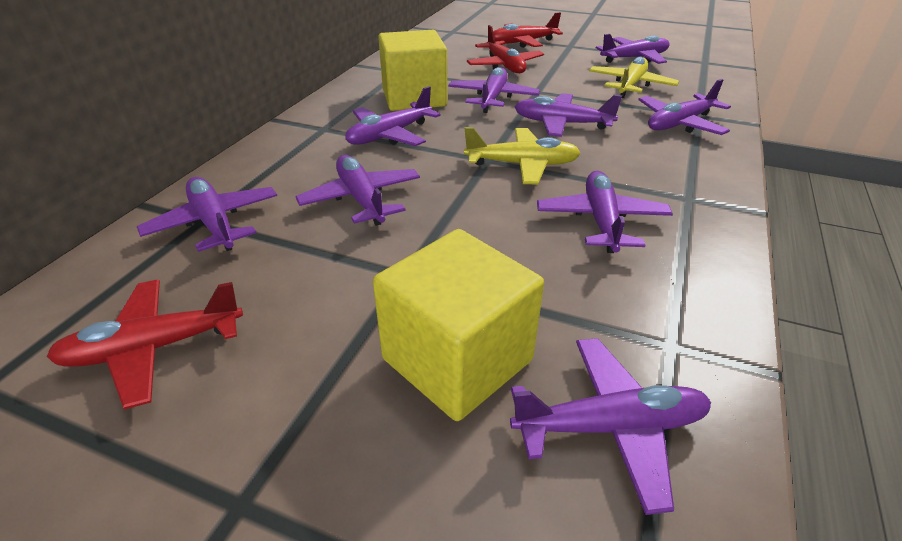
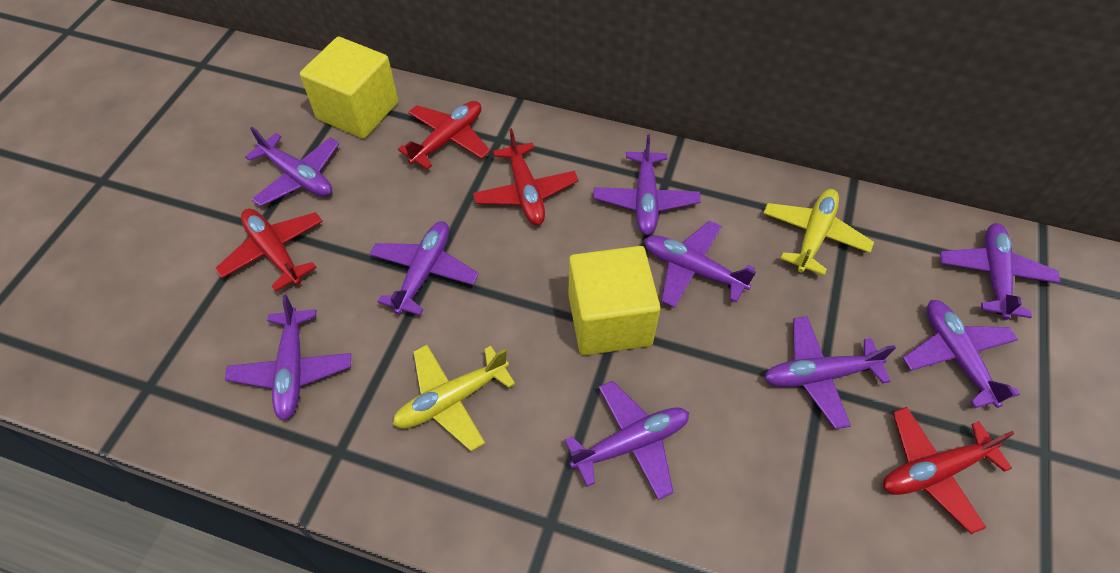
red plane: 3 -> 4

